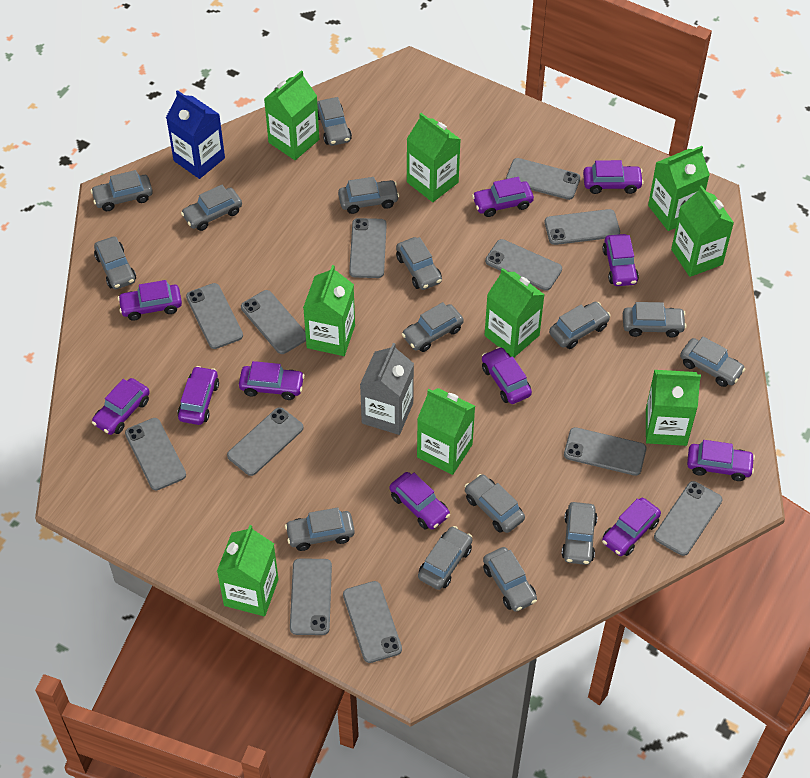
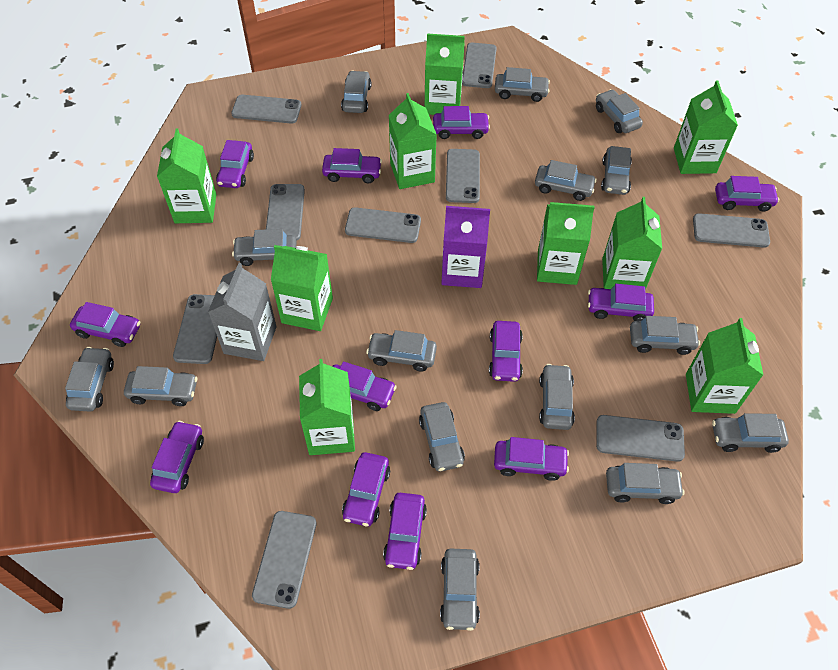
blue carton: 1 -> 0
grey phone: 12 -> 9
purple car: 11 -> 12
purple carton: 0 -> 1

